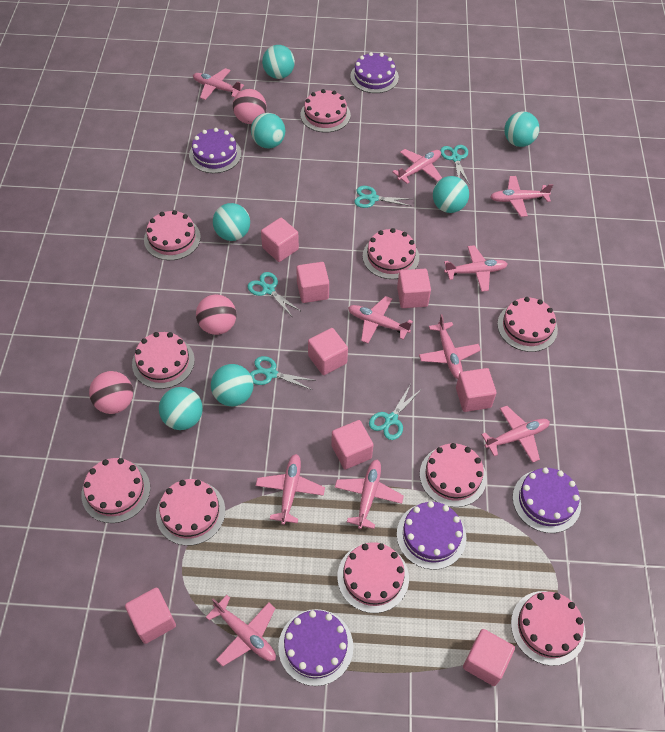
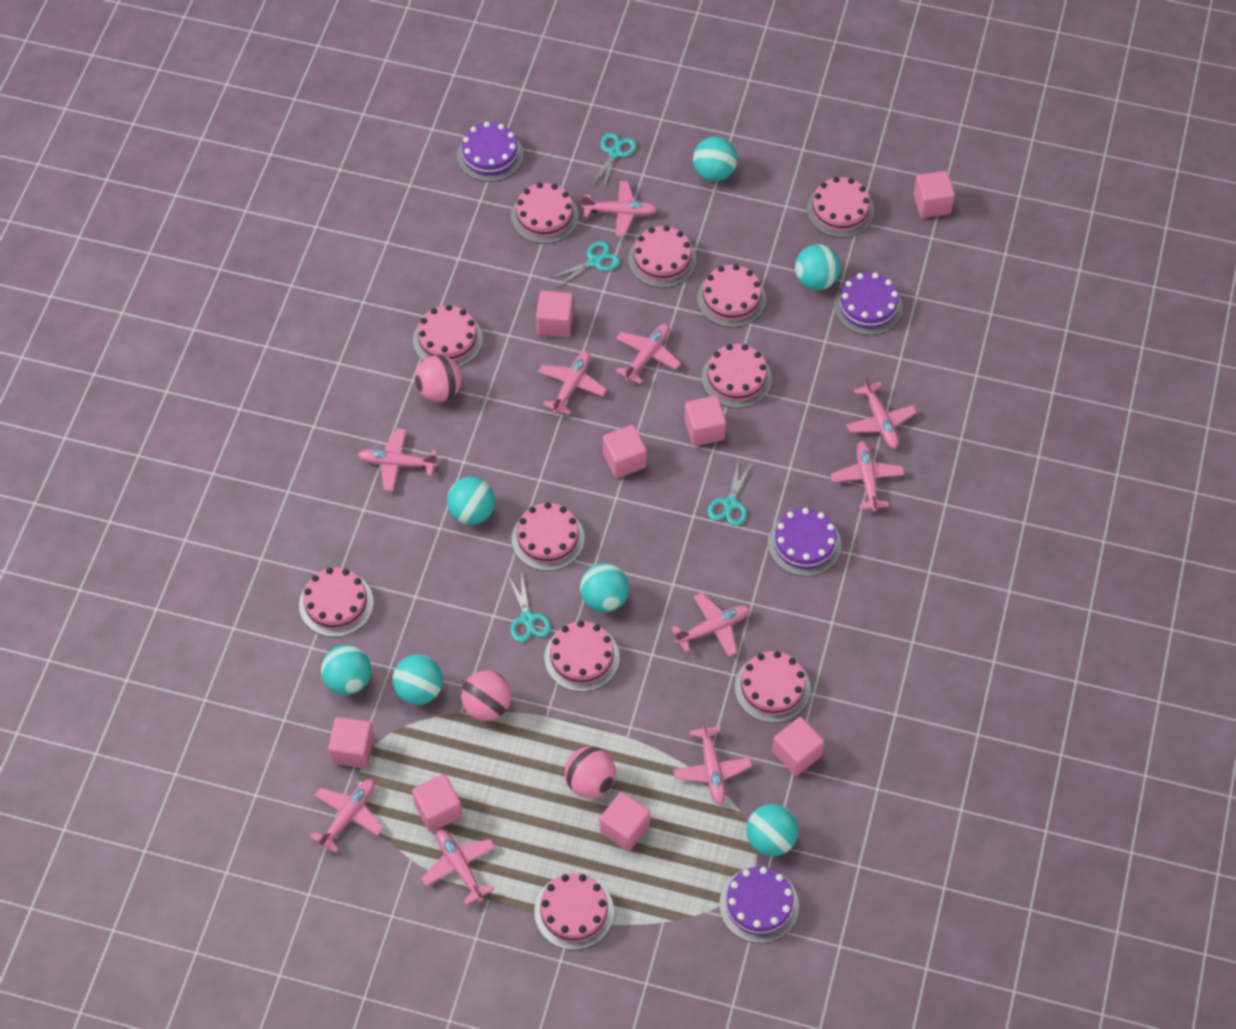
pink cake: 10 -> 11
purple cake: 5 -> 4
turquoise scissors: 5 -> 4

